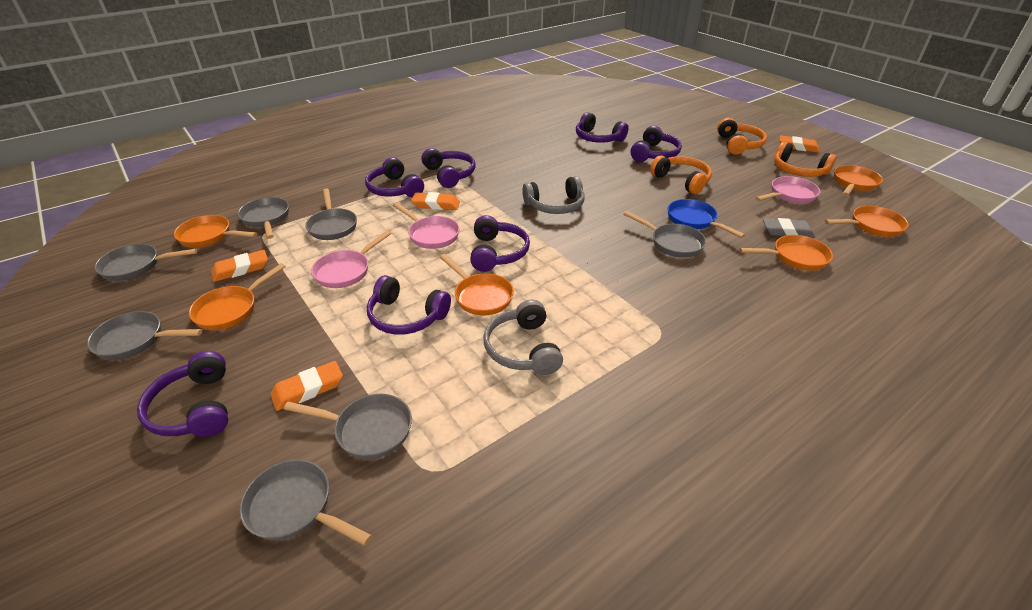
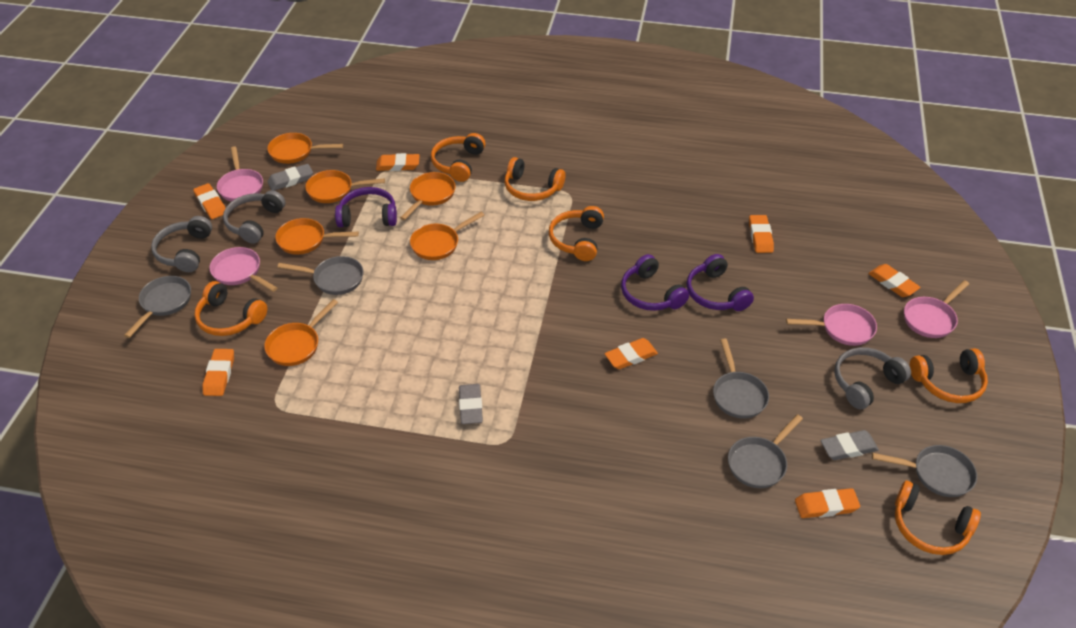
blue pan: 1 -> 0
grey eraser: 1 -> 3
grey headphones: 2 -> 3
grey pan: 7 -> 5
orange eraser: 4 -> 7
orange headphones: 3 -> 6
pink pan: 3 -> 4
purple headphones: 7 -> 3

